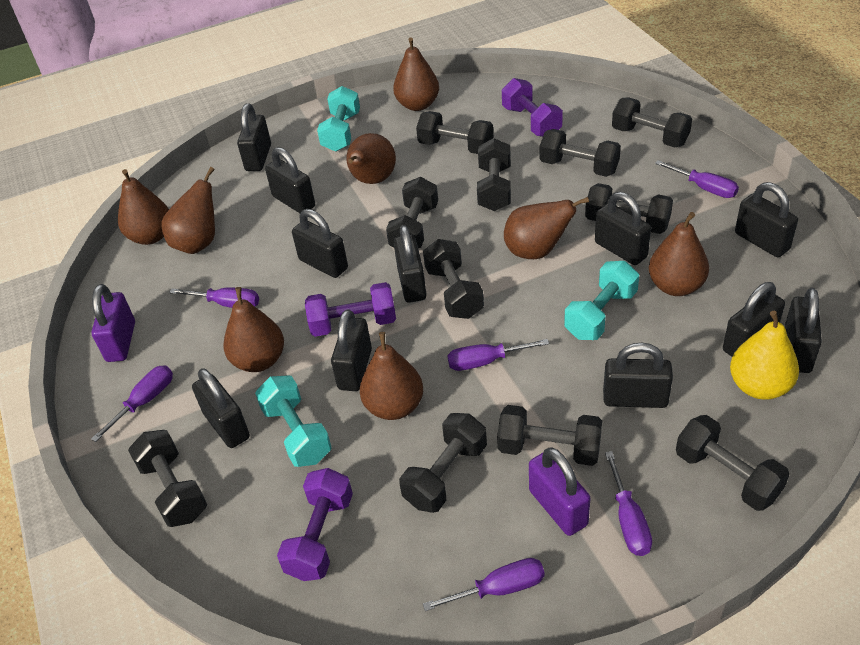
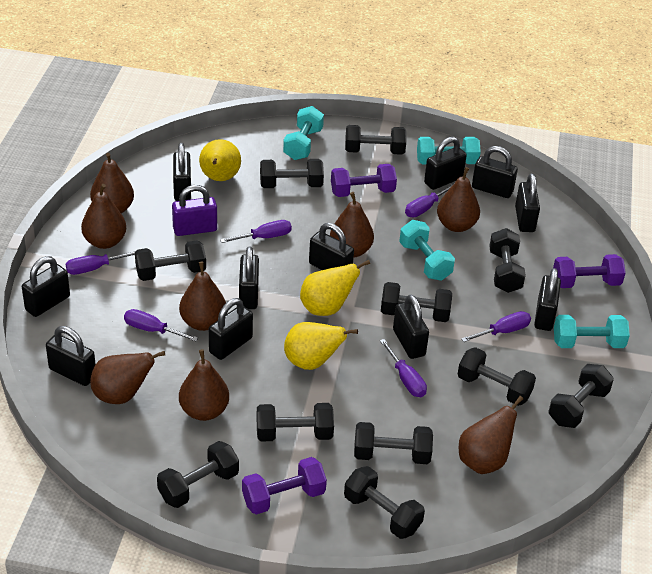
purple padlock: 2 -> 1
turquoise dumbbell: 3 -> 4
yellow pear: 1 -> 3

